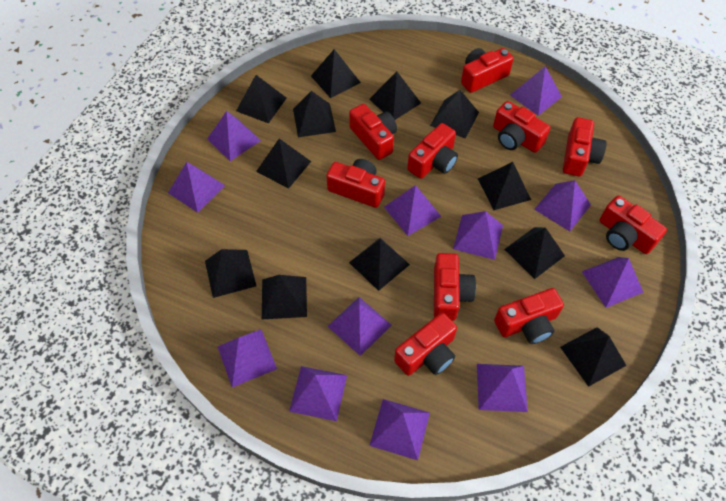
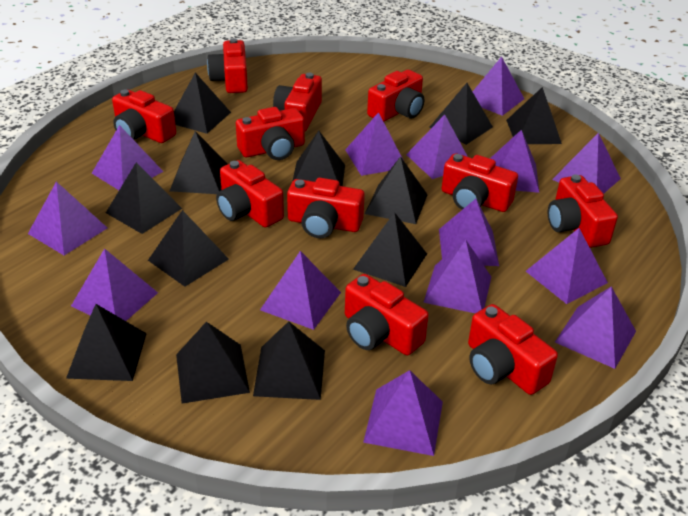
purple pyramid: 12 -> 14
red camera: 10 -> 11

